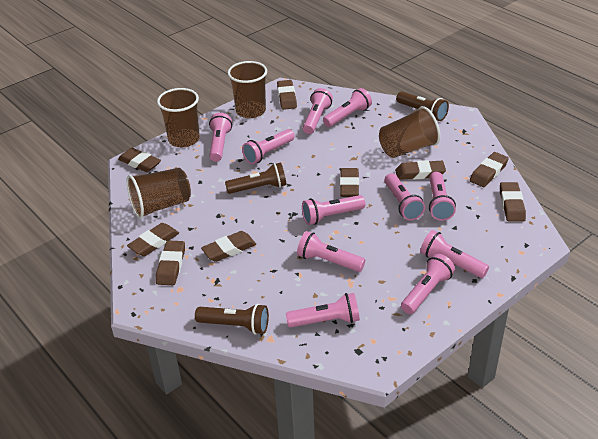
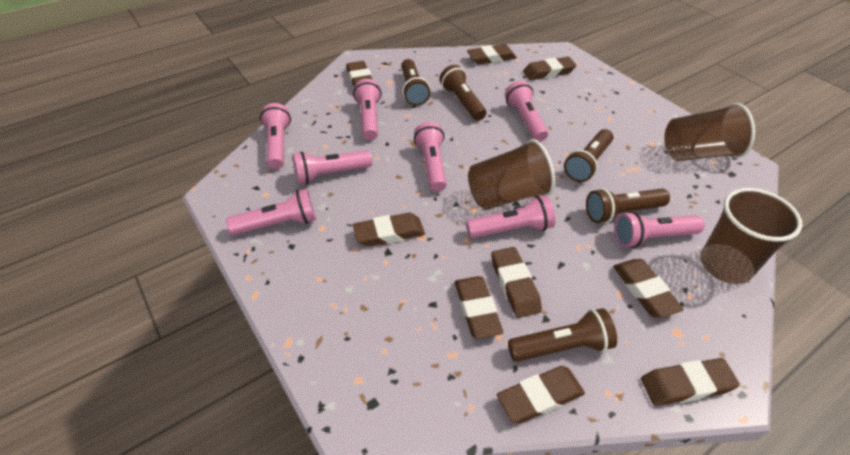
brown cup: 4 -> 3
brown flashlight: 3 -> 5
pink flashlight: 11 -> 8

